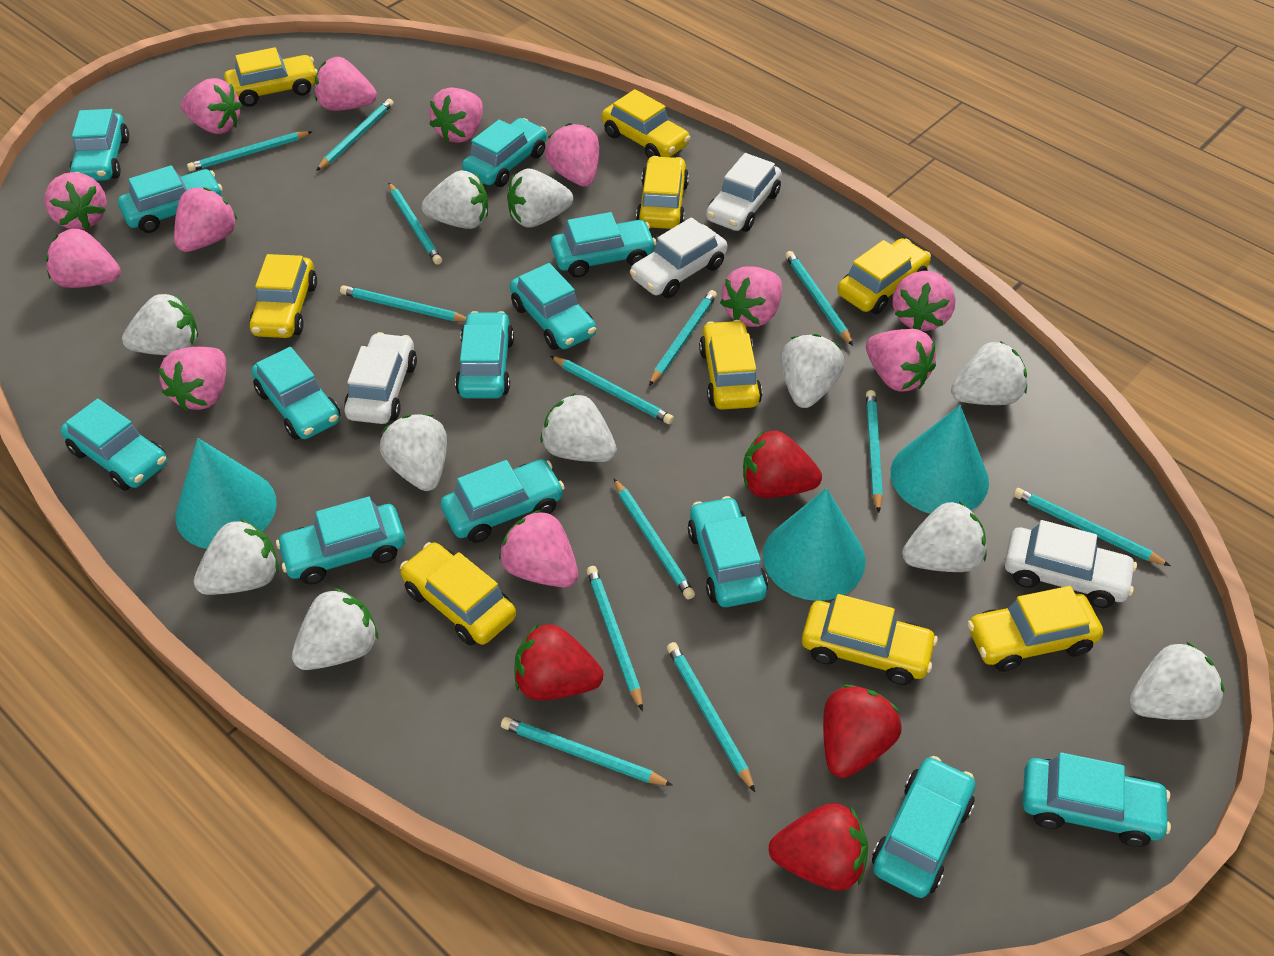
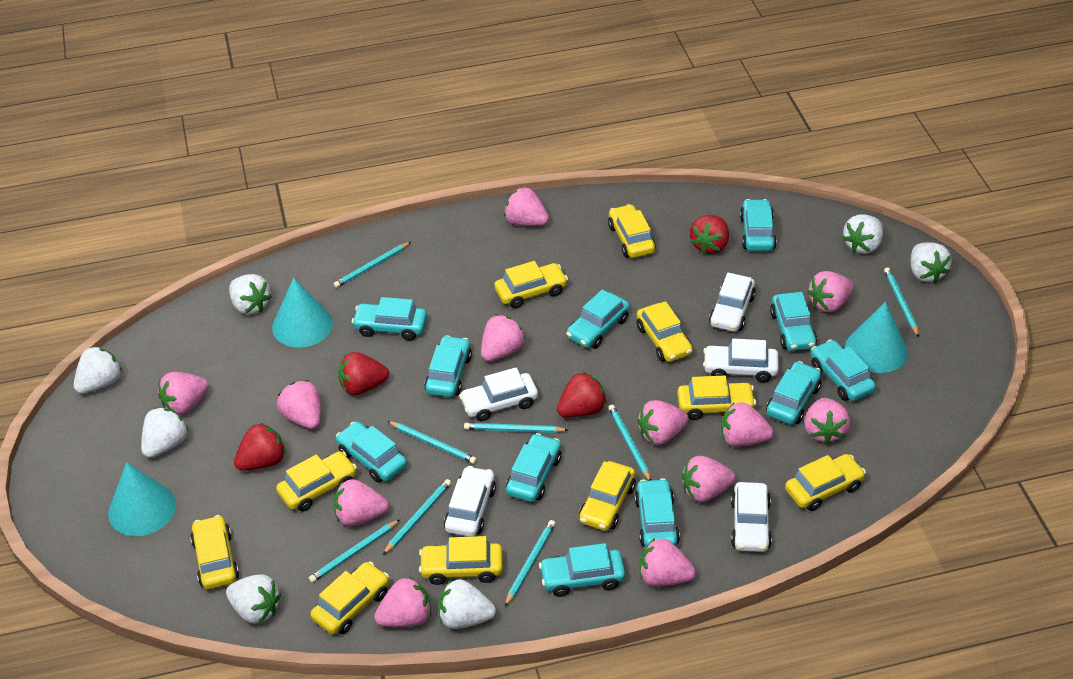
turquoise car: 13 -> 11
turquoise pencil: 13 -> 8
white car: 4 -> 5
white strawberry: 11 -> 7
yellow car: 9 -> 10

